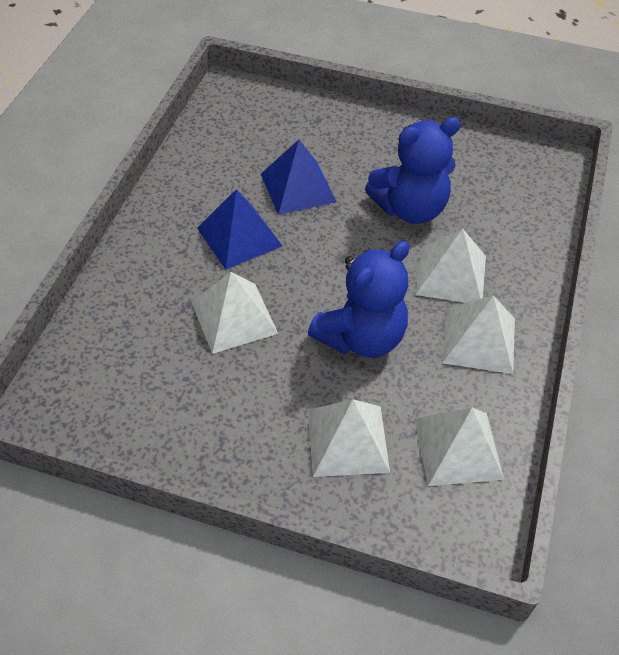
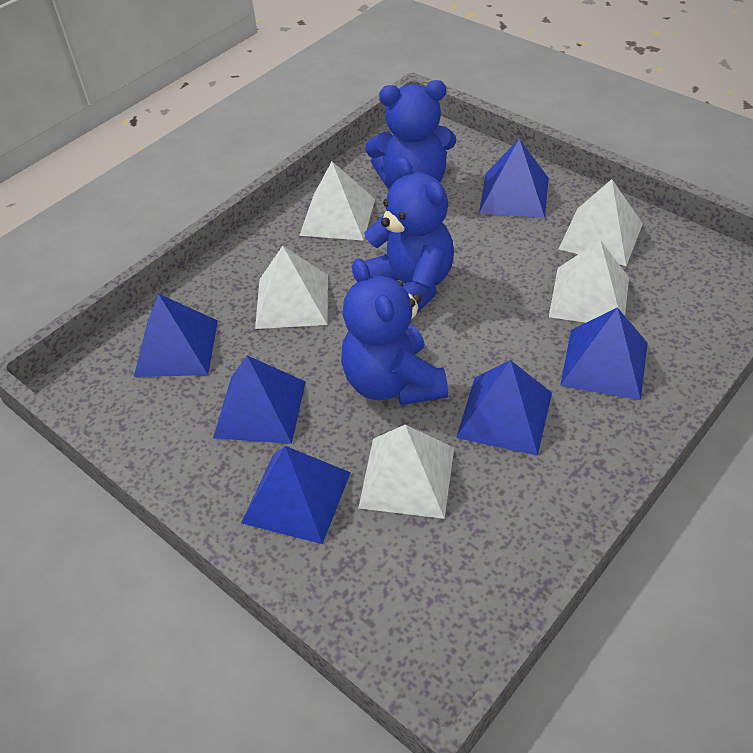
blue pyramid: 2 -> 6
blue teddy bear: 2 -> 3

